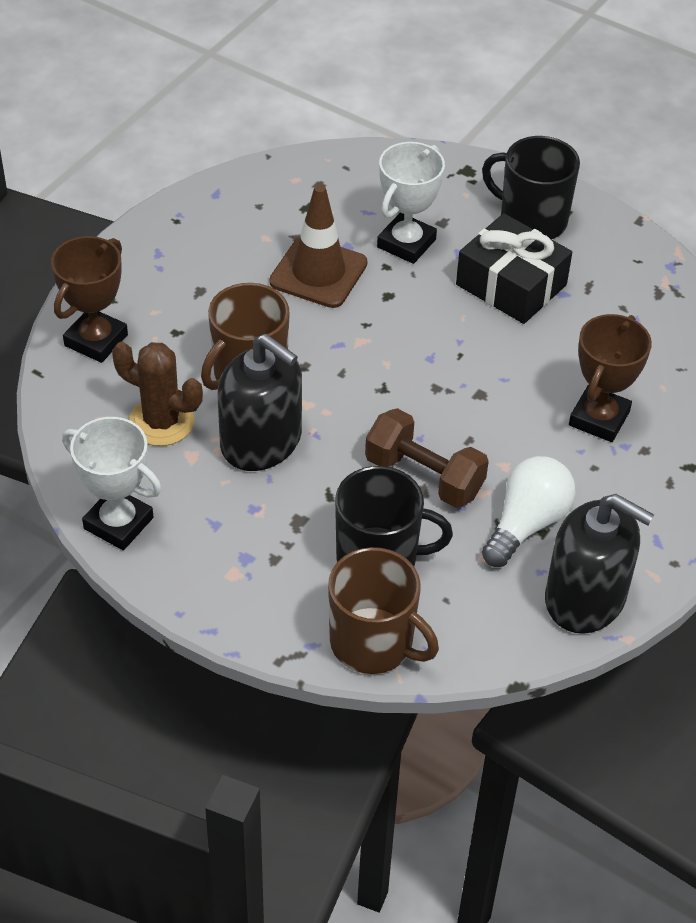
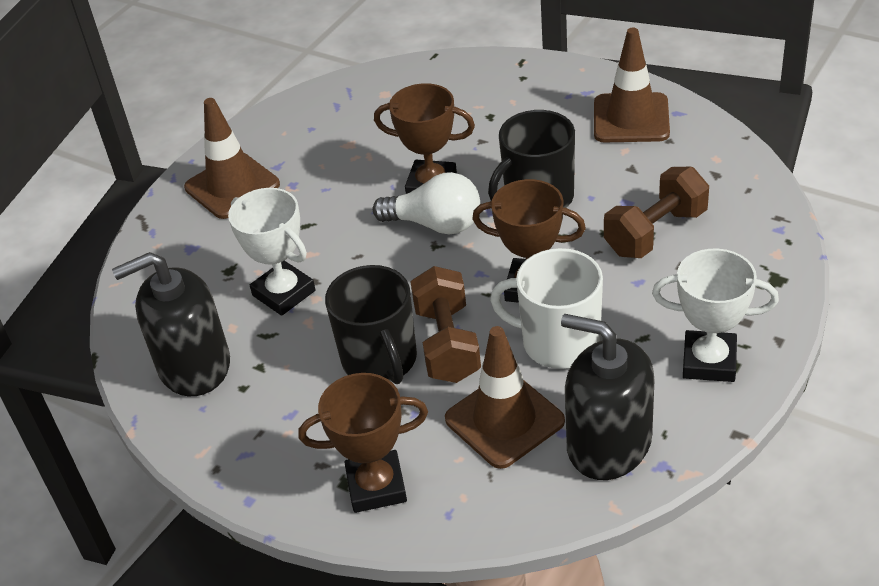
black gift: 1 -> 0
brown cactus: 1 -> 0
brown dumbbell: 1 -> 2
brown mug: 2 -> 0
brown traffic cone: 1 -> 3
brown trophy: 2 -> 3
white mug: 0 -> 1

